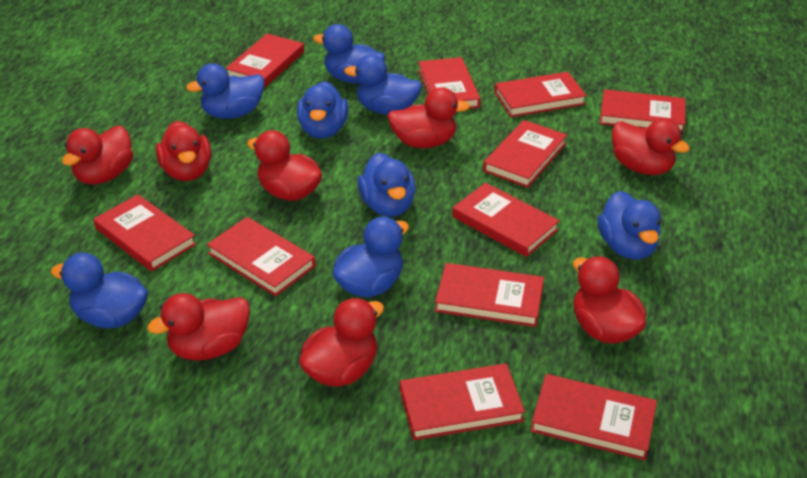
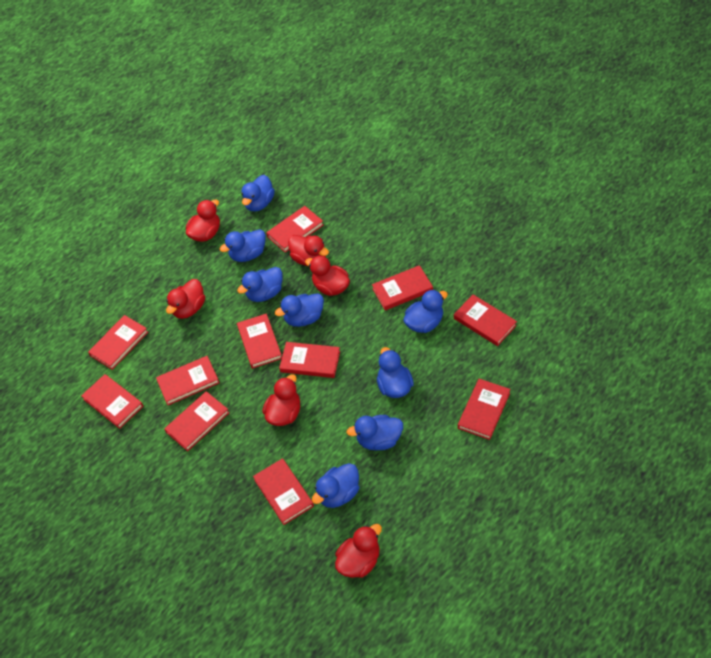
red duck: 8 -> 6

